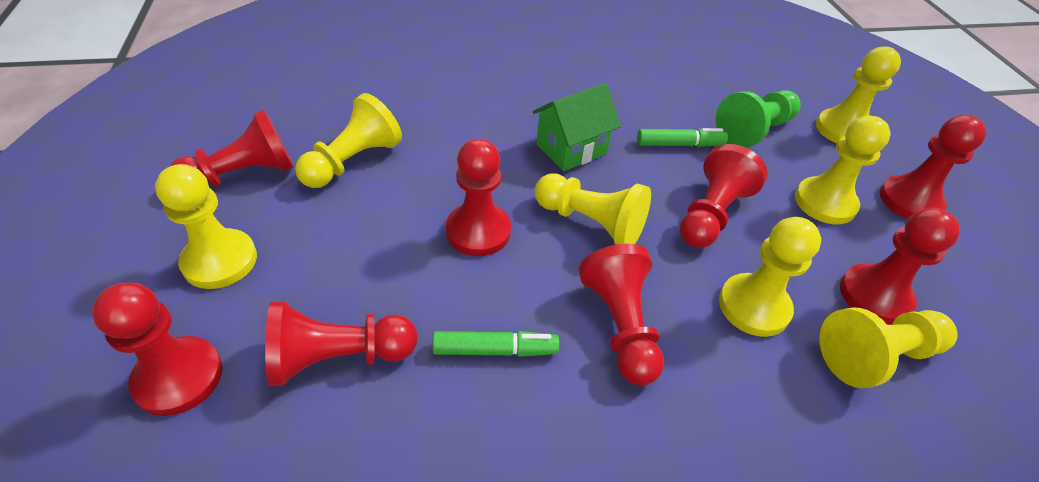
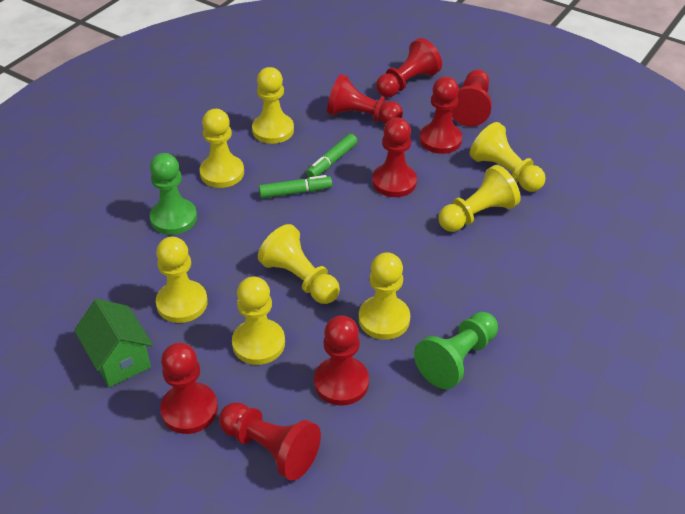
green pawn: 1 -> 2
yellow pawn: 7 -> 8

